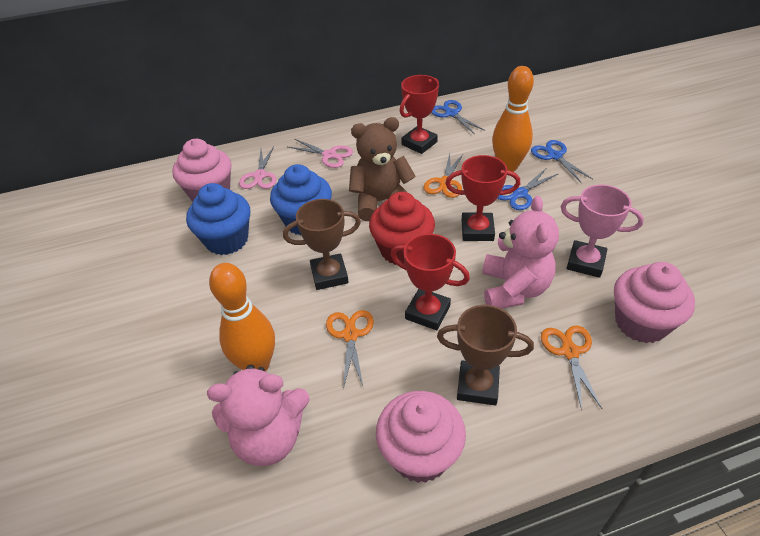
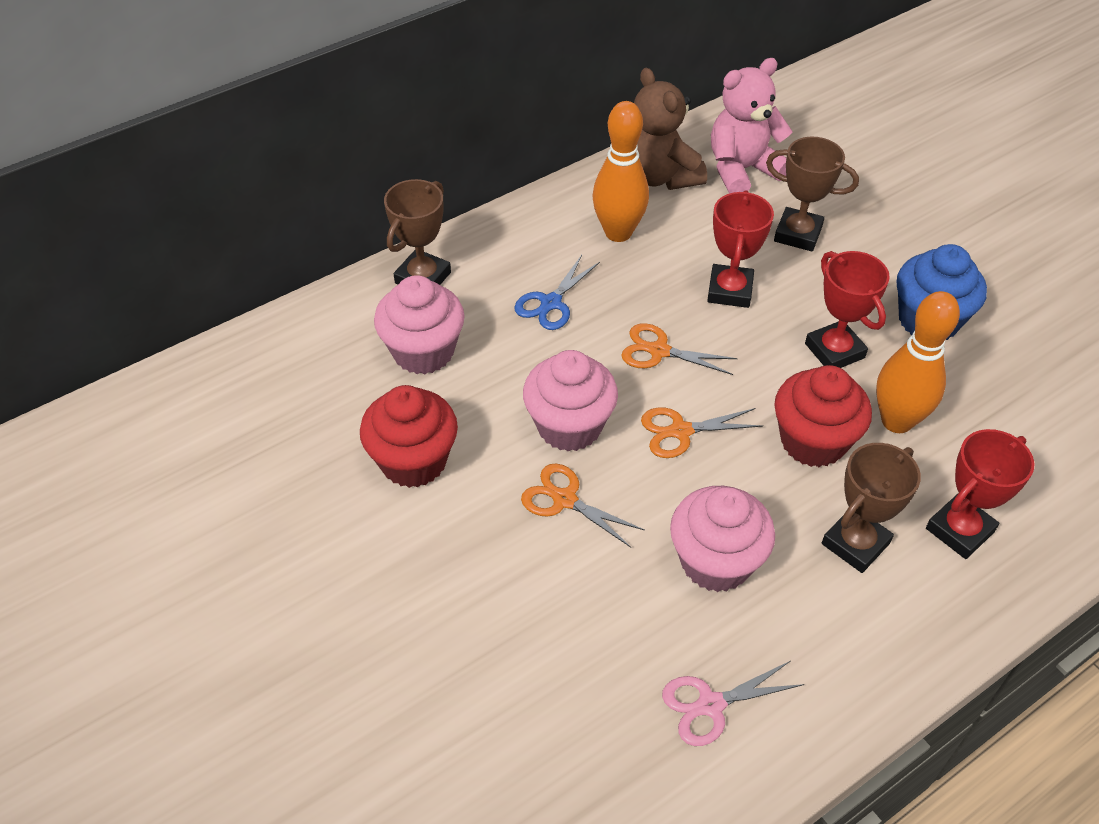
blue cupcake: 2 -> 1
blue scissors: 3 -> 1
brown trophy: 2 -> 3
pink scissors: 2 -> 1
pink teddy bear: 2 -> 1
pink trophy: 1 -> 0
red cupcake: 1 -> 2

